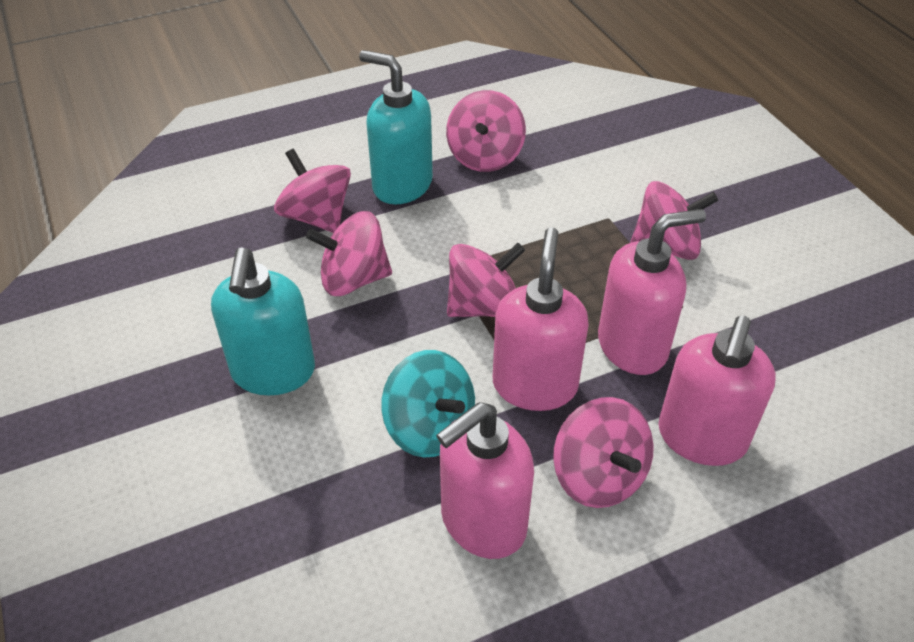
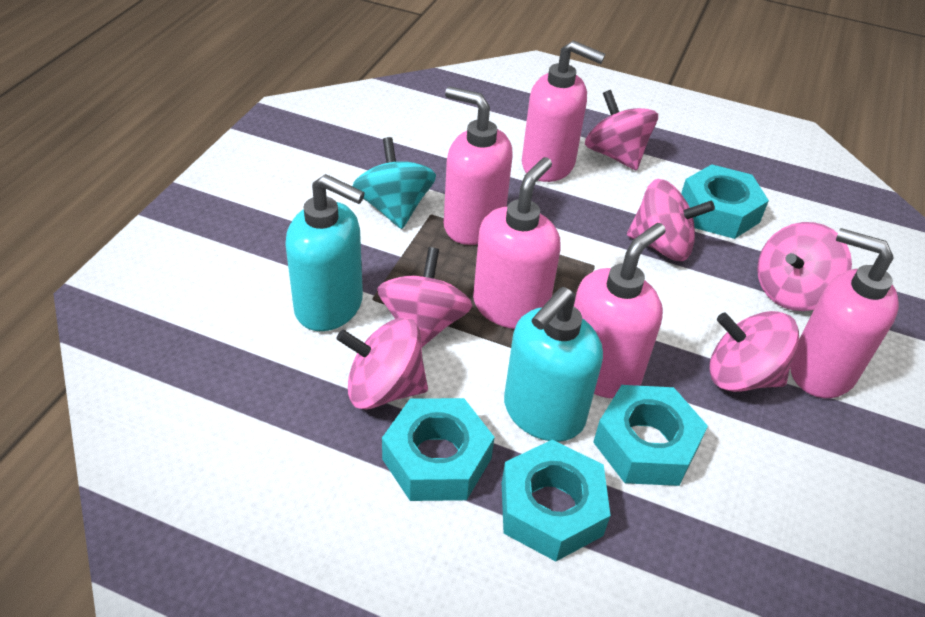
pink soap dispenser: 4 -> 5
turquoise nut: 0 -> 4

